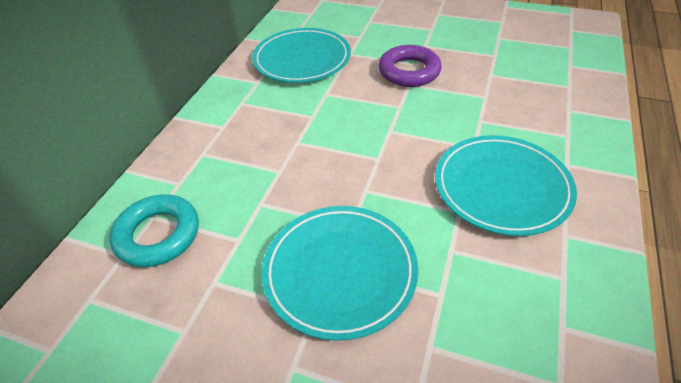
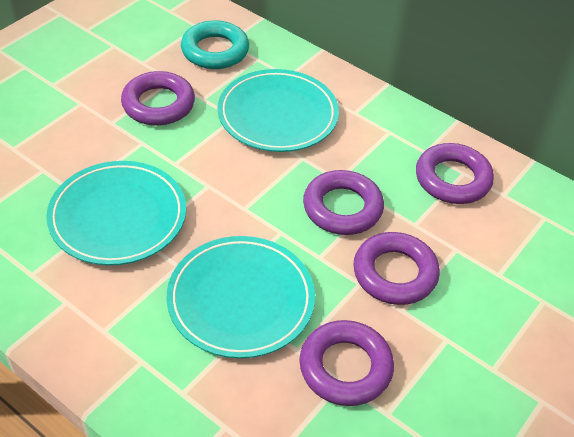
purple ring: 1 -> 5

